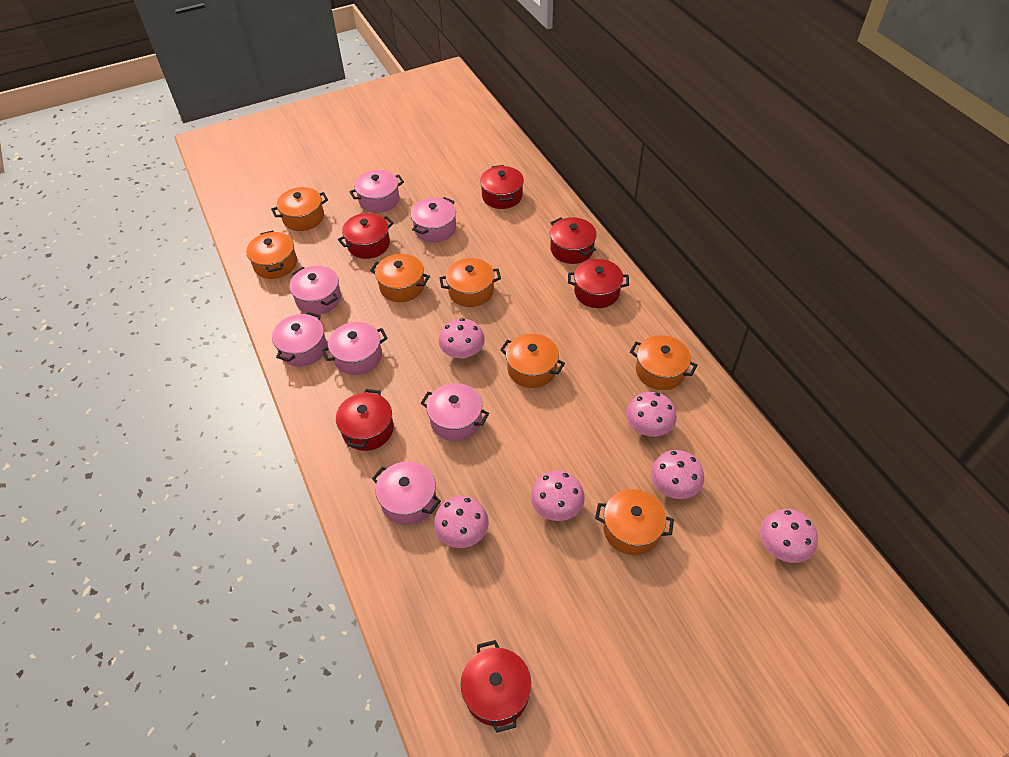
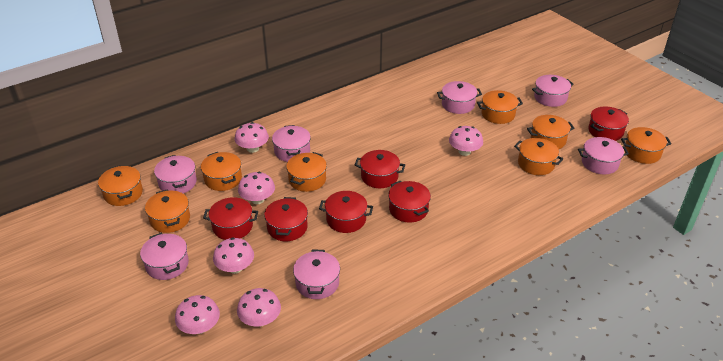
orange pot: 7 -> 8

